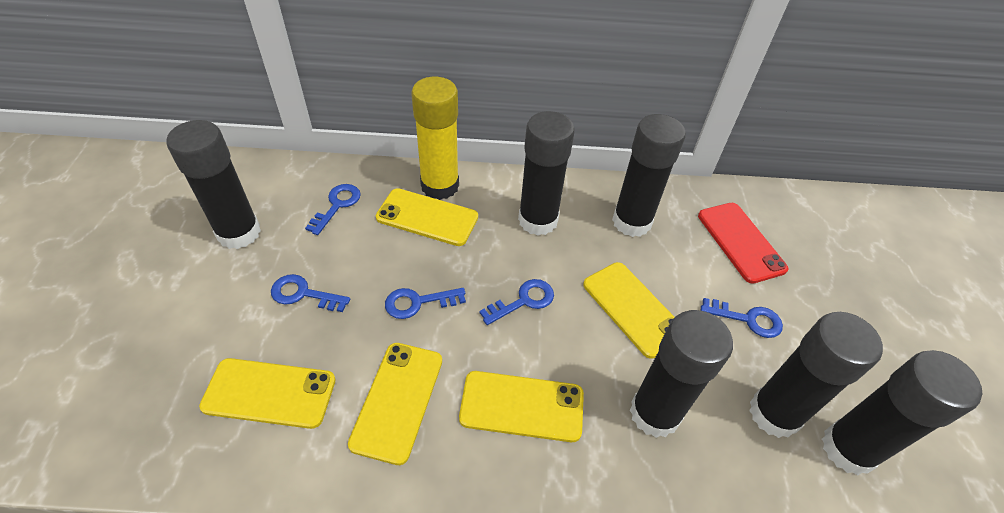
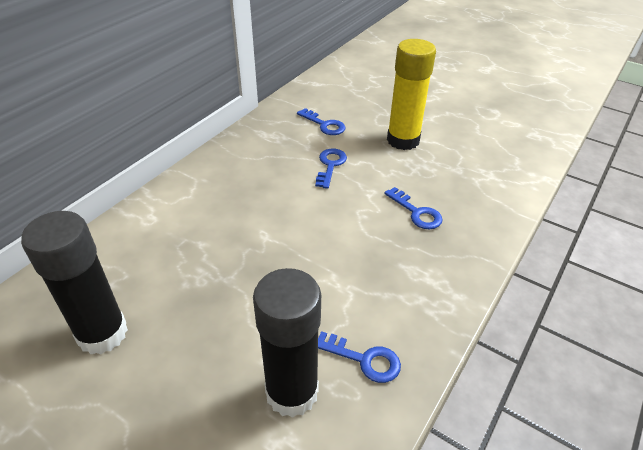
black glue stick: 6 -> 2
blue key: 5 -> 4
red phone: 1 -> 0
yellow phone: 5 -> 0

